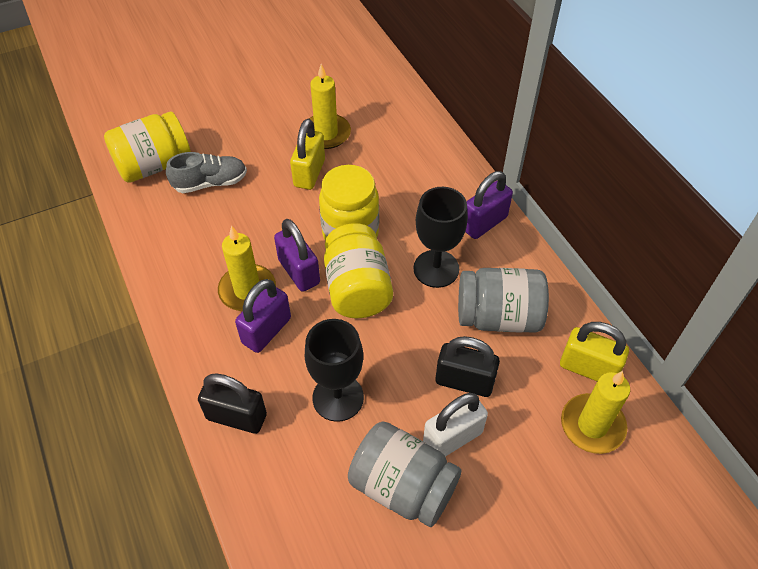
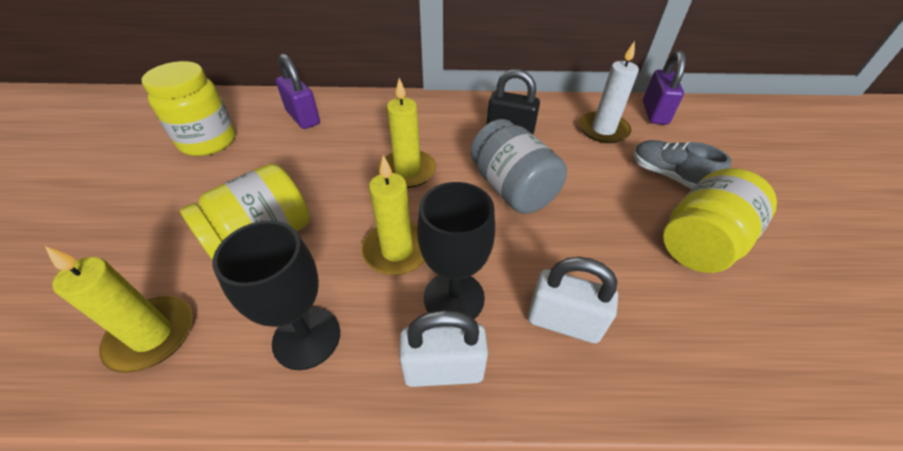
black padlock: 2 -> 1
grey jar: 2 -> 1
purple padlock: 3 -> 2
white candle: 0 -> 1
white padlock: 1 -> 2
yellow padlock: 2 -> 0

